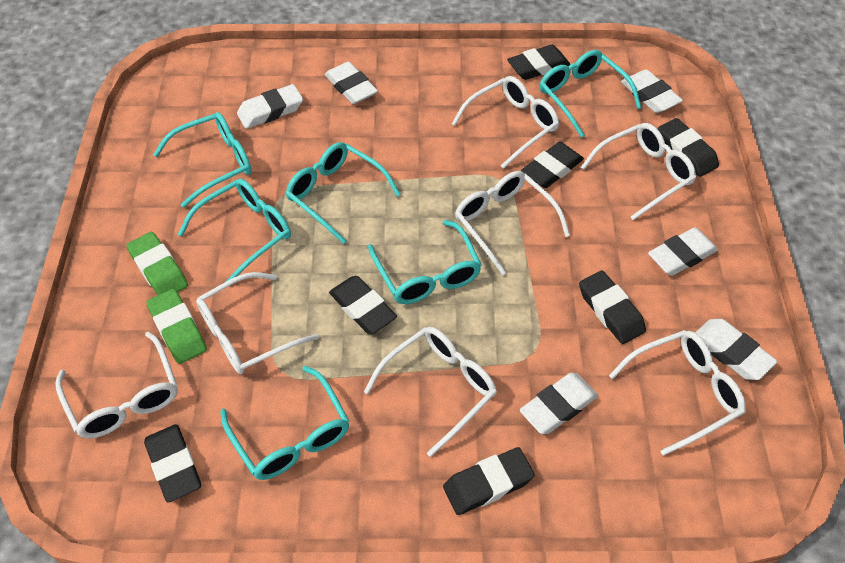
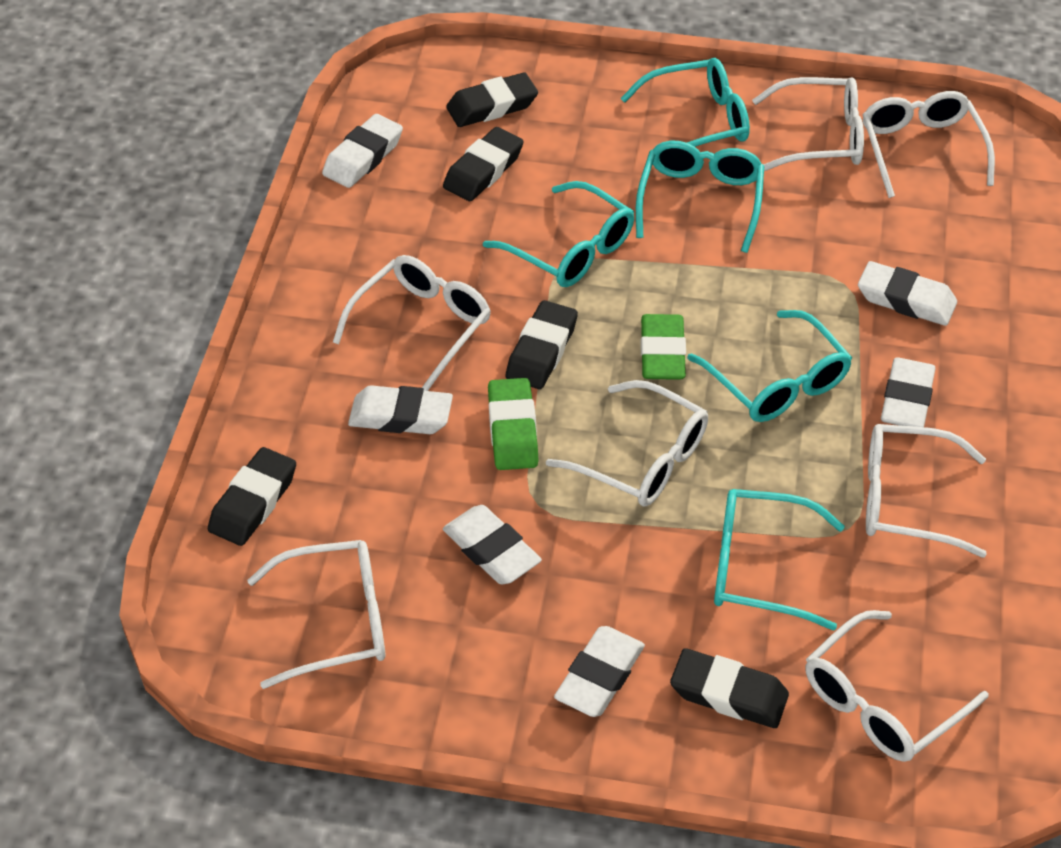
black eraser: 7 -> 5
turquoise glasses: 6 -> 5

